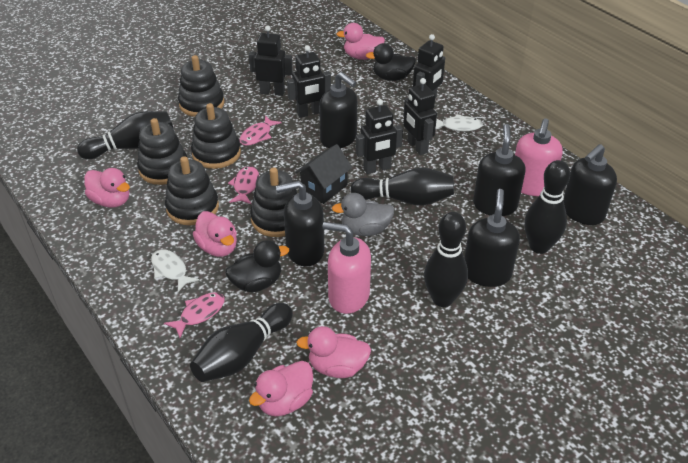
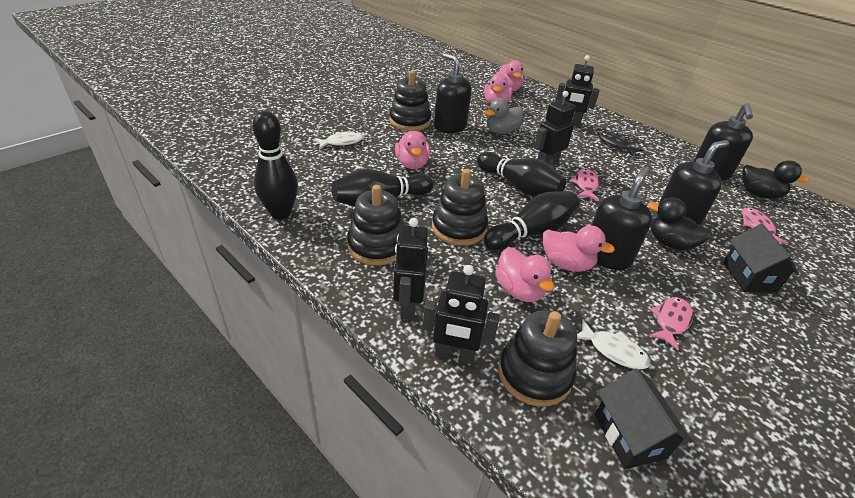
black bowling pin: 5 -> 4
black fish: 0 -> 1
black house: 1 -> 2
black robot: 5 -> 4
black soap dispenser: 5 -> 4
black stacking toy: 5 -> 4
pink soap dispenser: 2 -> 0

